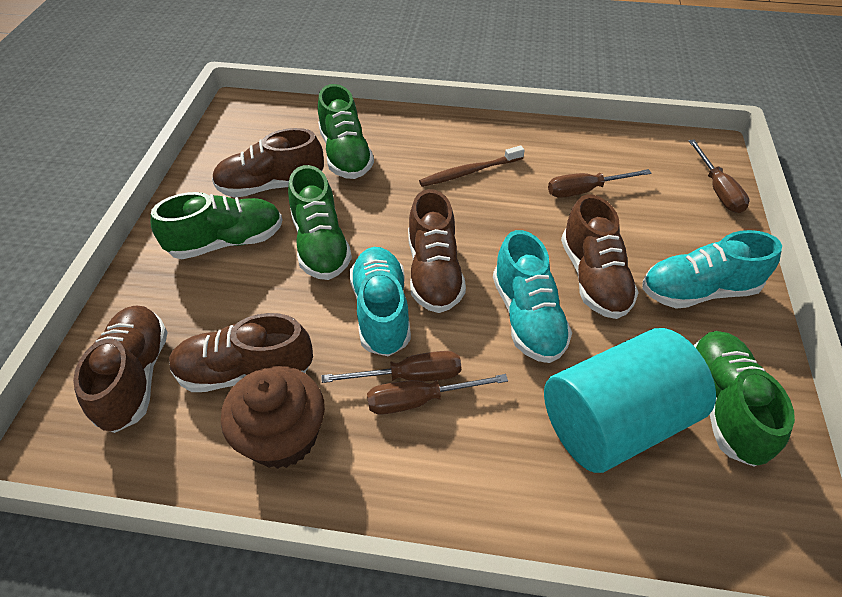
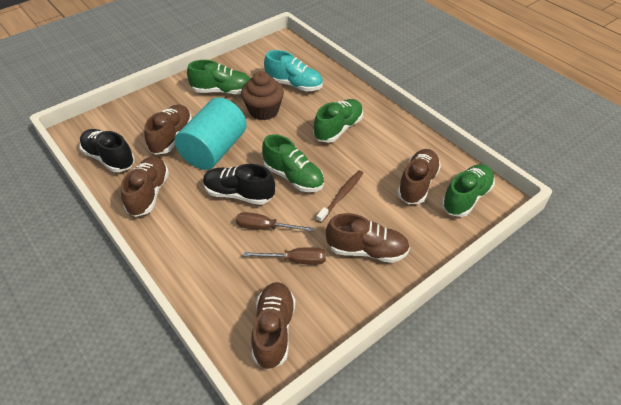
black shoe: 0 -> 2
brown screwdriver: 4 -> 2
turquoise shoe: 3 -> 1

